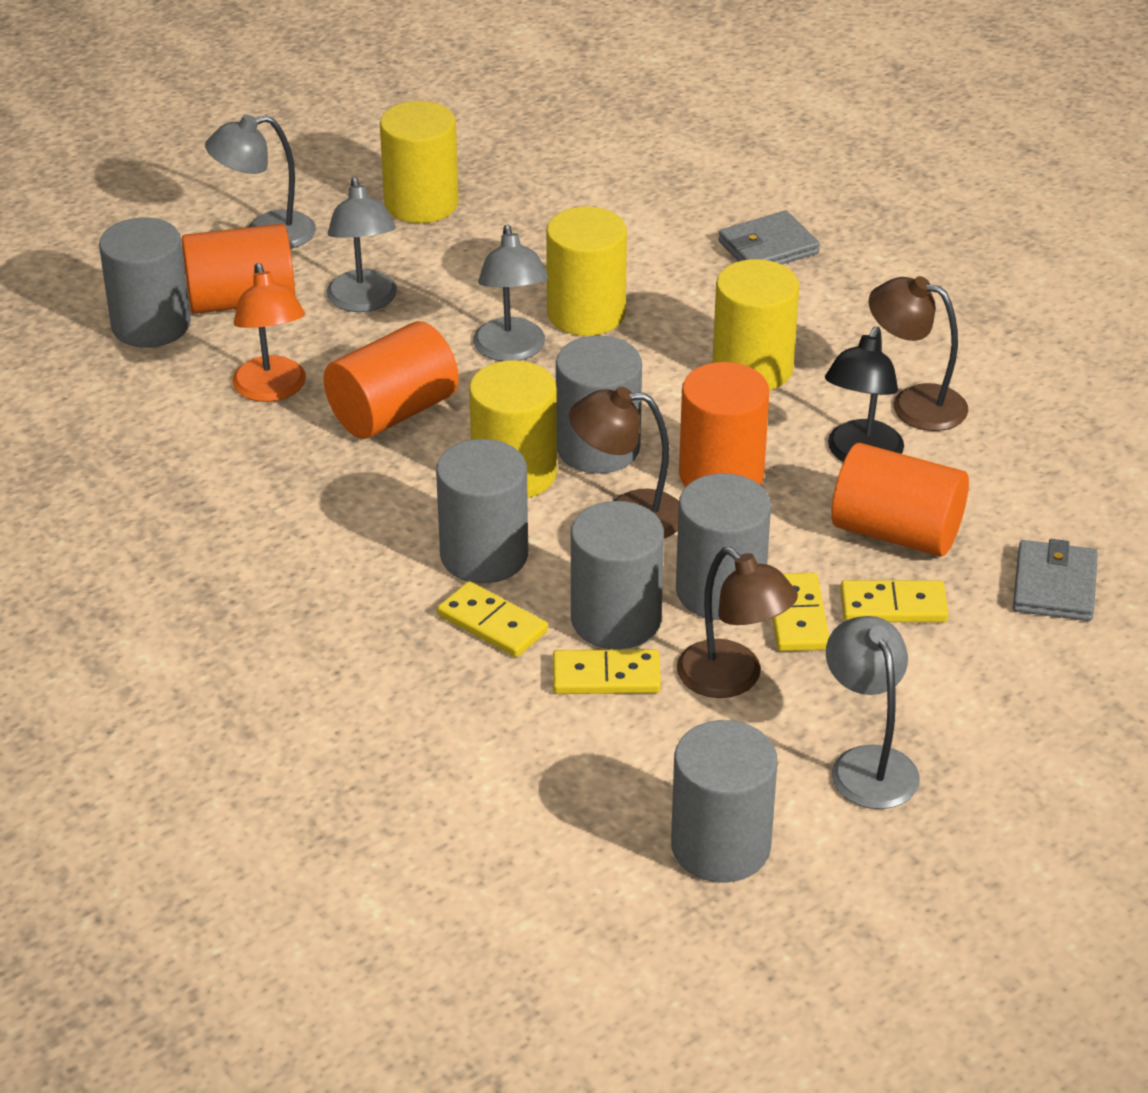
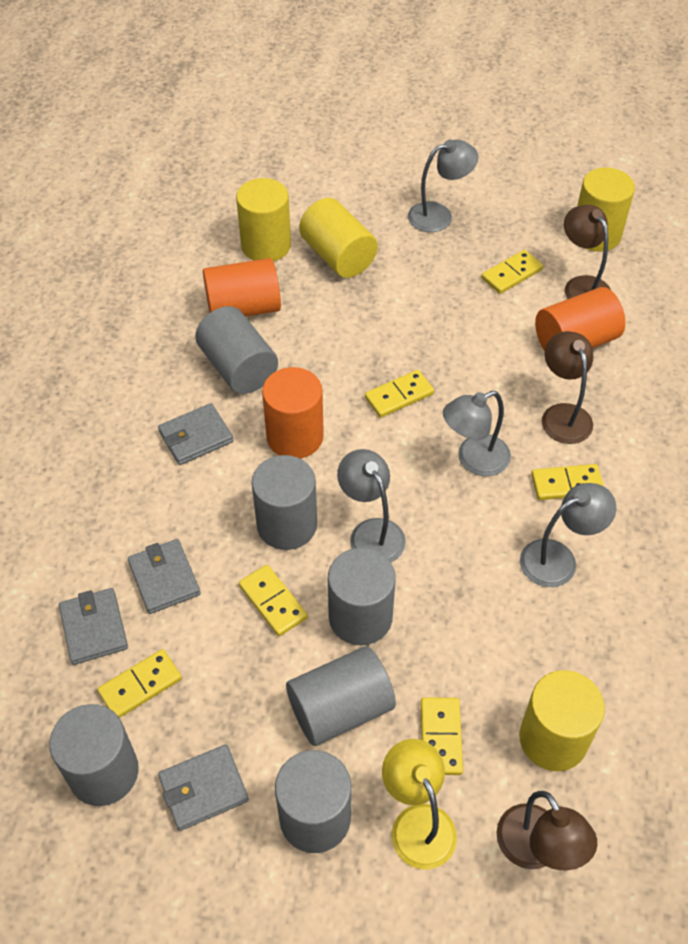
black lamp: 1 -> 0
grey wallet: 2 -> 4
orange cylinder: 4 -> 3
orange lamp: 1 -> 0
yellow domino: 4 -> 6
yellow lamp: 0 -> 1

